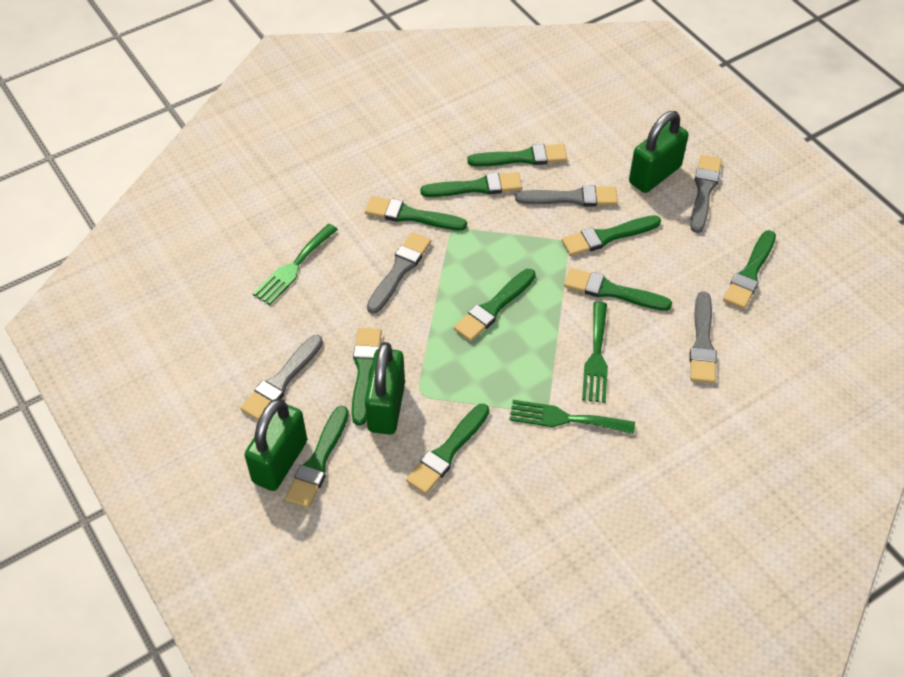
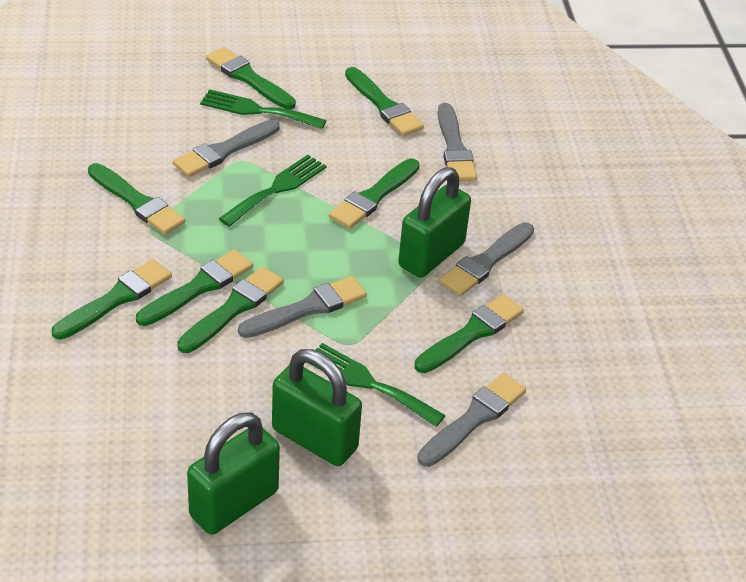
green brush: 10 -> 8

